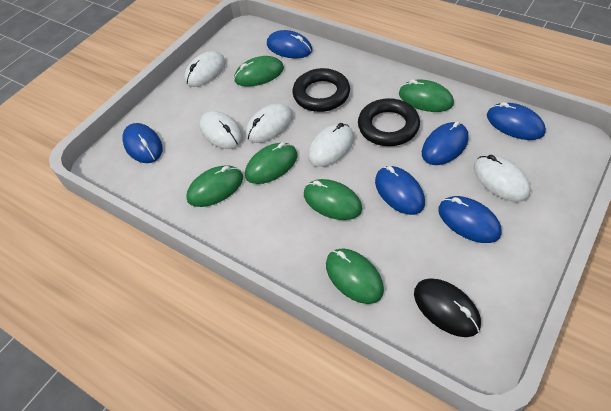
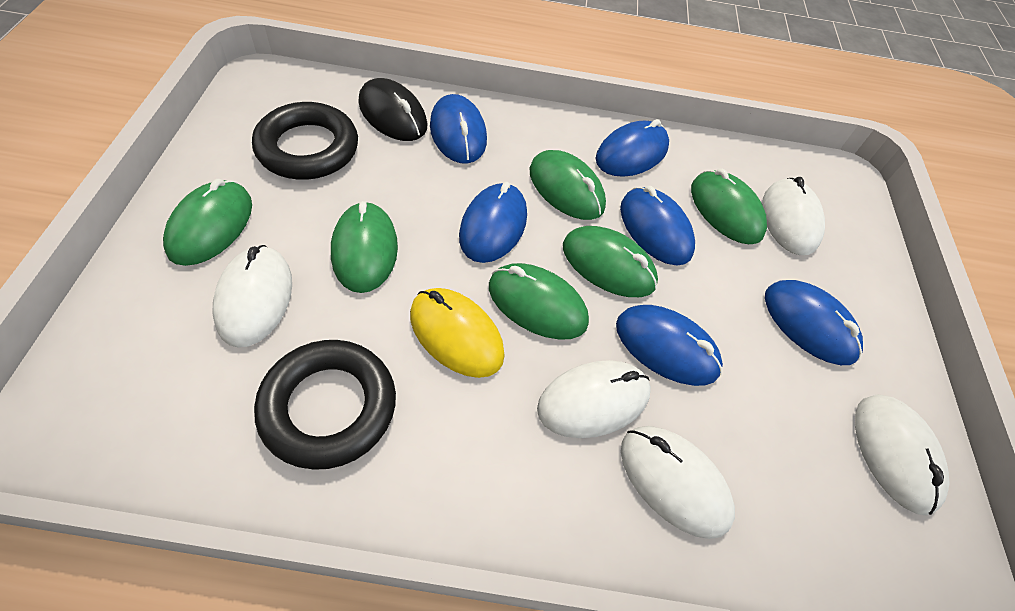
yellow mouse: 0 -> 1

